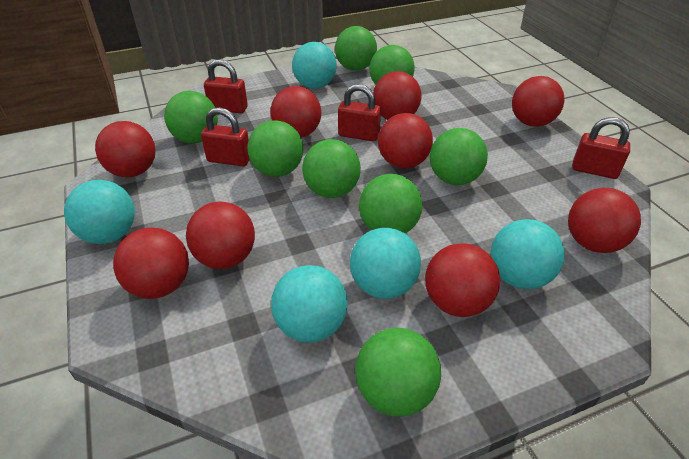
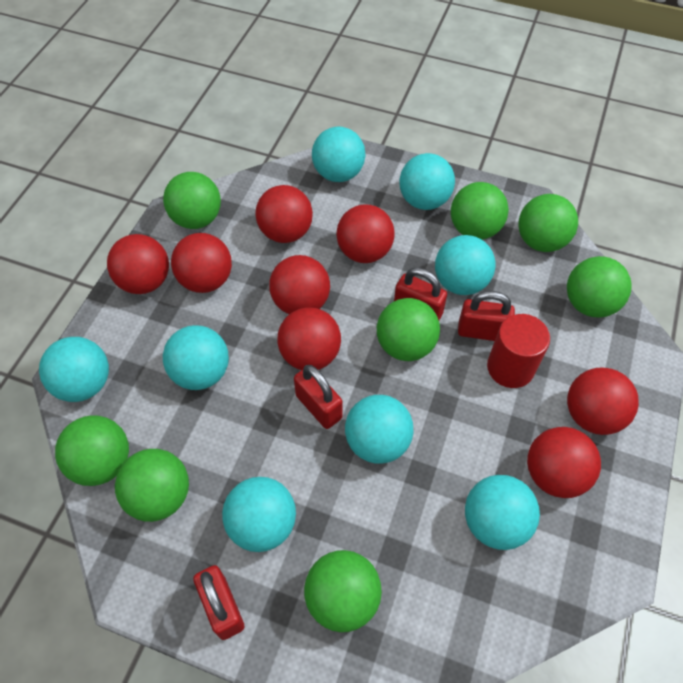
red ball: 9 -> 8
red cylinder: 0 -> 1
turquoise ball: 5 -> 8

